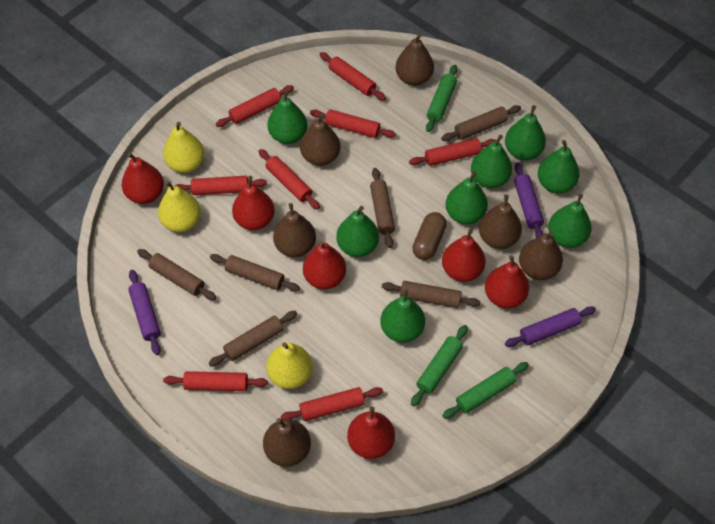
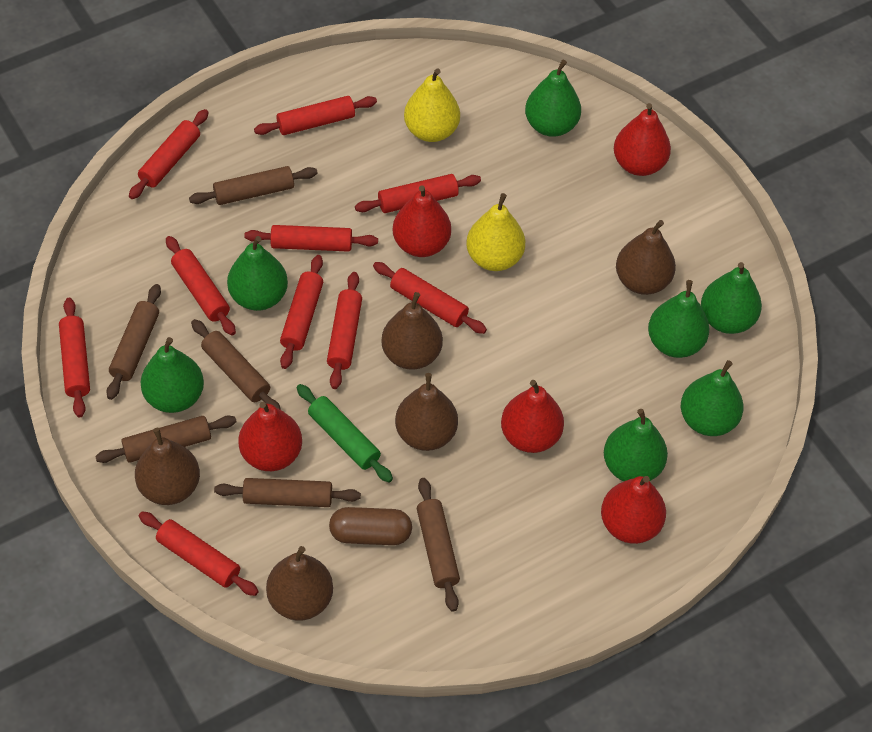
brown pear: 6 -> 5
green pear: 8 -> 7
green rolling pin: 3 -> 1
purple rolling pin: 3 -> 0
red pear: 6 -> 5
red rolling pin: 8 -> 10
yellow pear: 3 -> 2

